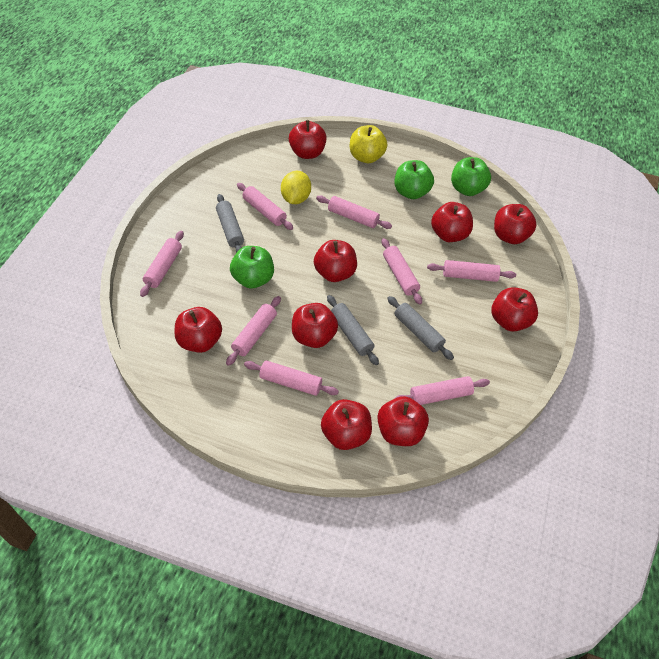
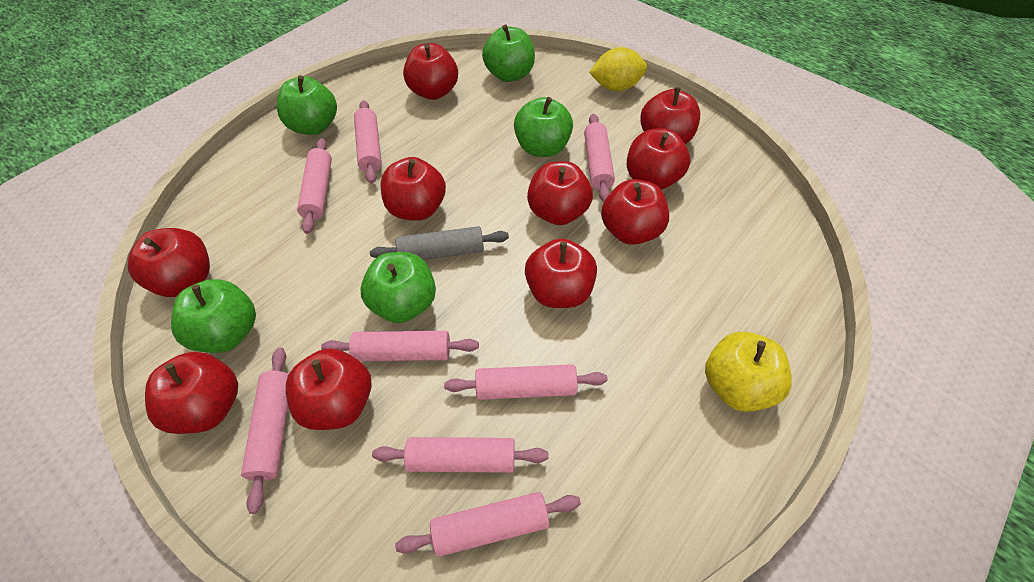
green apple: 3 -> 5
grey rolling pin: 3 -> 1
red apple: 9 -> 10

